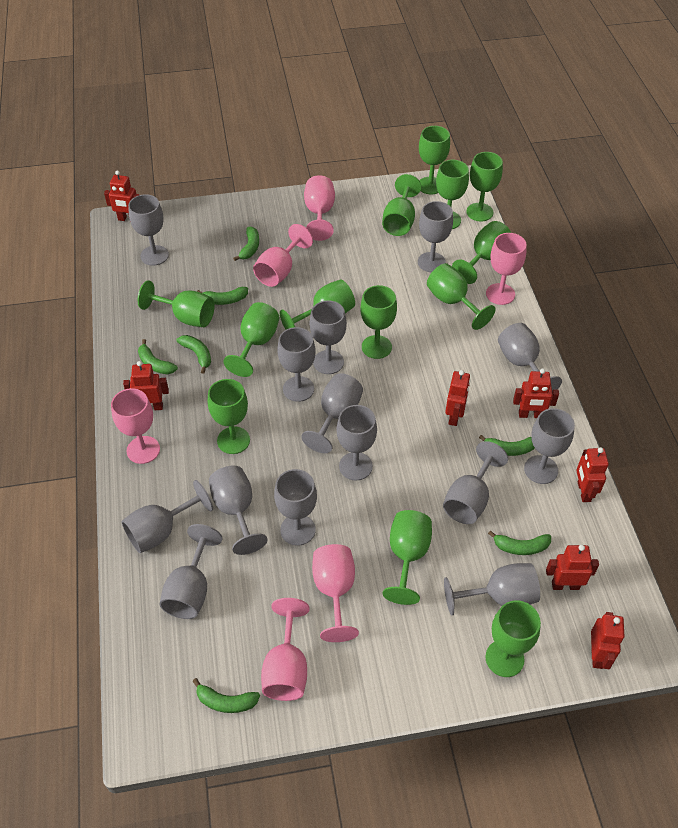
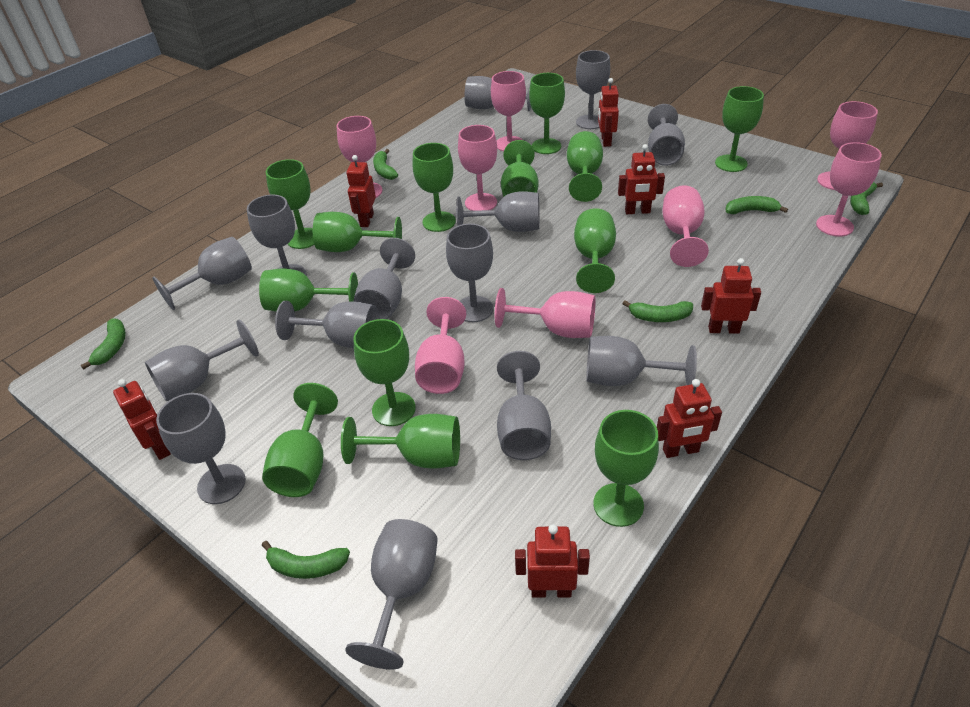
green banana: 7 -> 6
pink goblet: 6 -> 8

